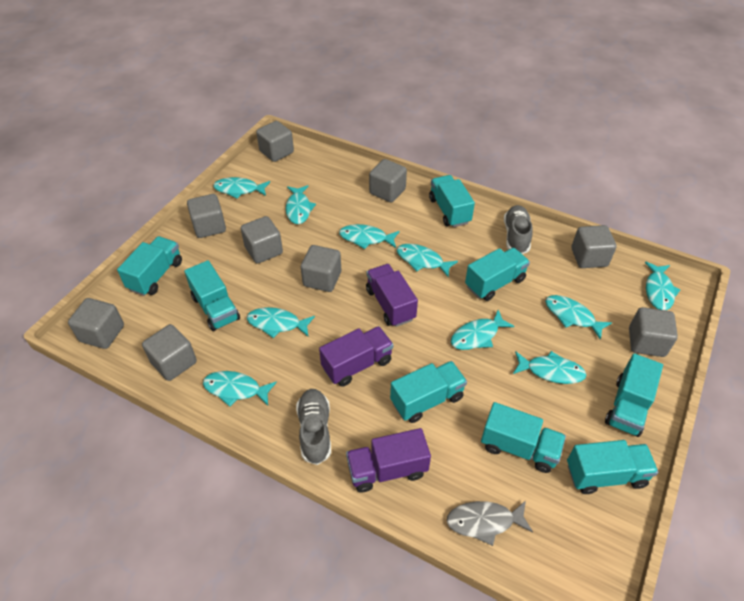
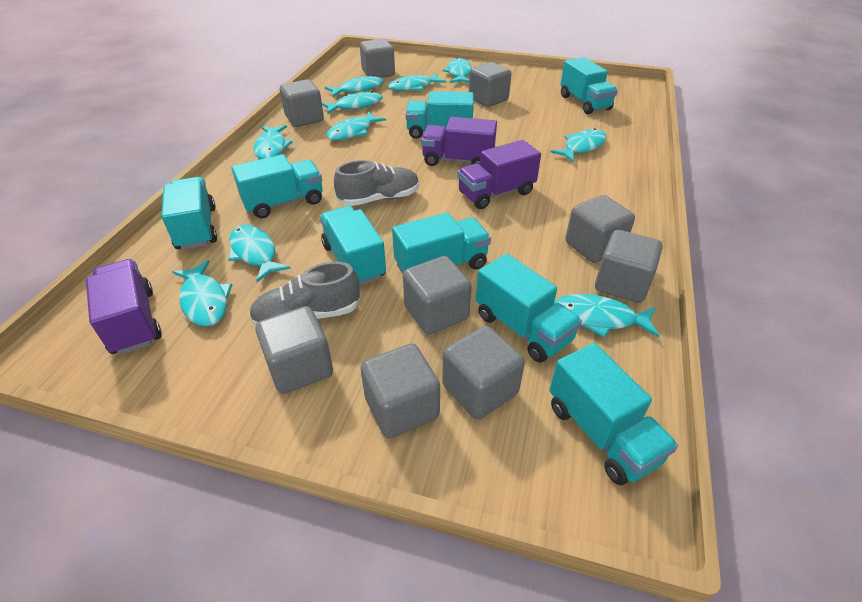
grey fish: 1 -> 0

